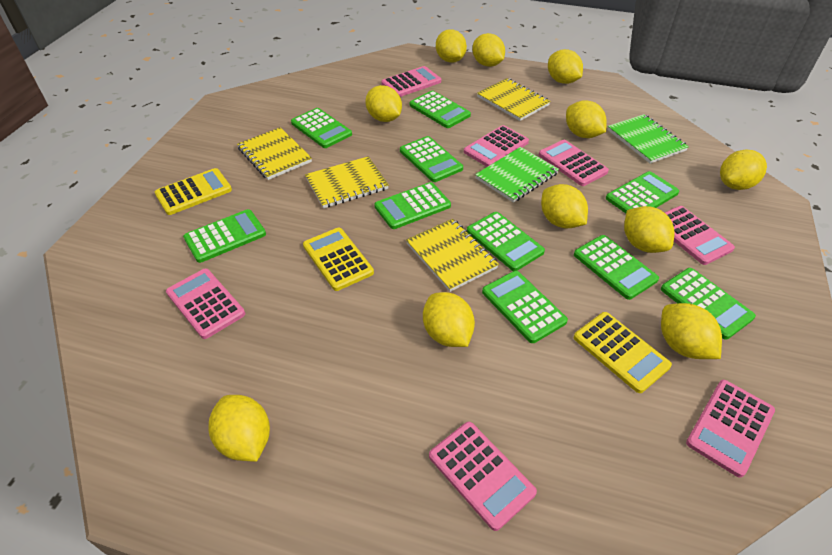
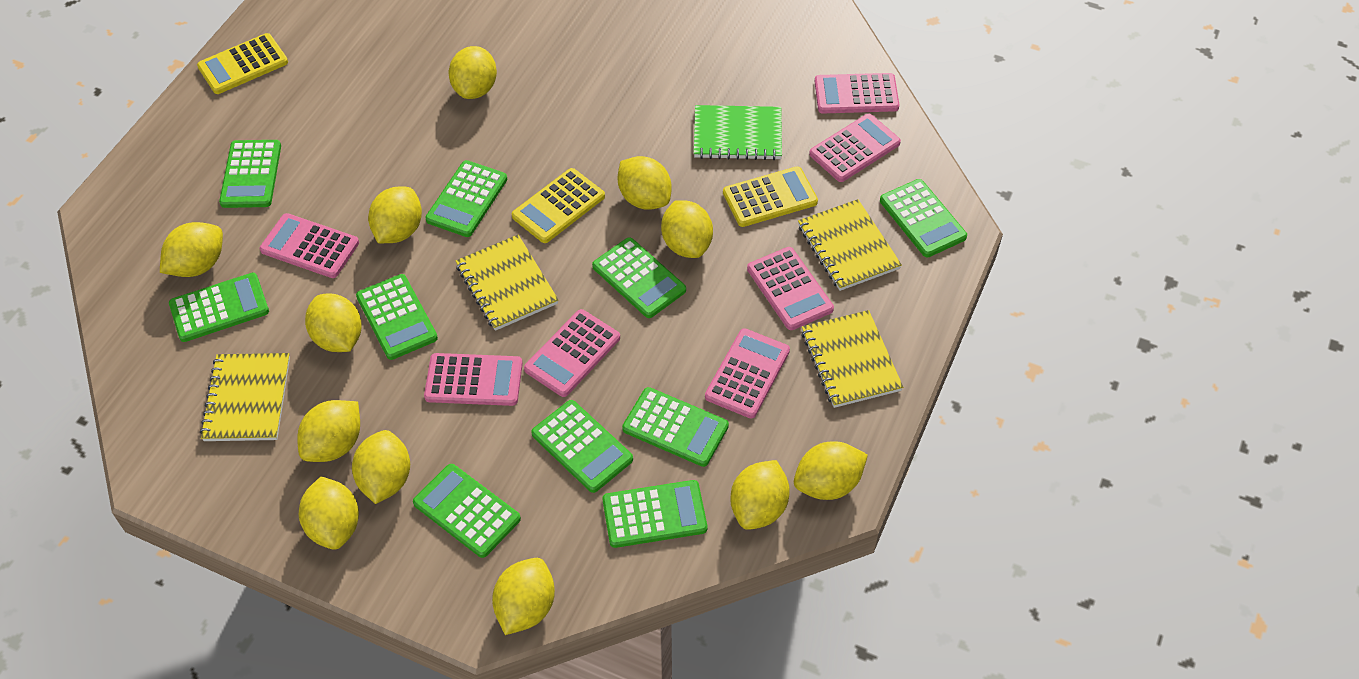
green notebook: 2 -> 1
yellow lemon: 11 -> 12

